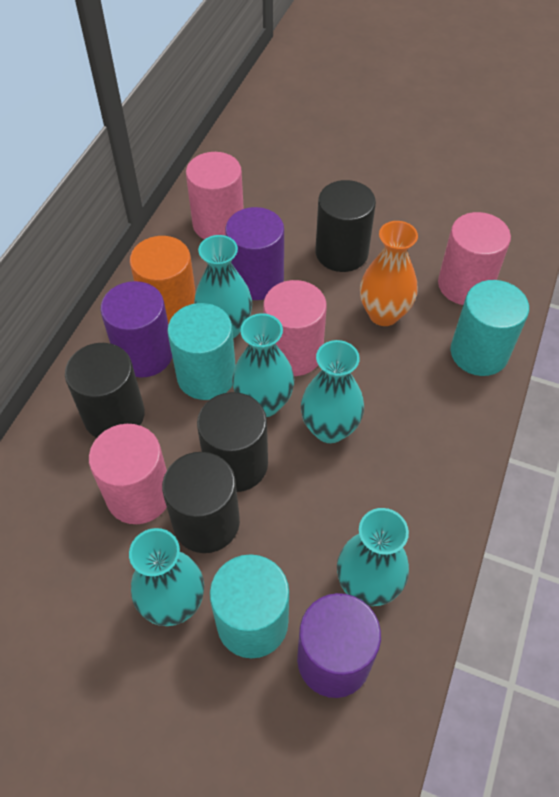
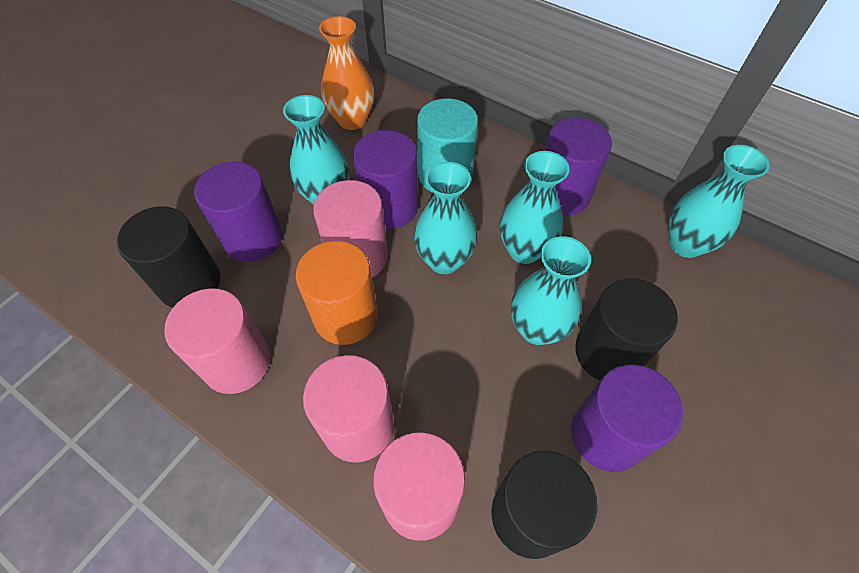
black cylinder: 4 -> 3
purple cylinder: 3 -> 4
turquoise cylinder: 3 -> 1

